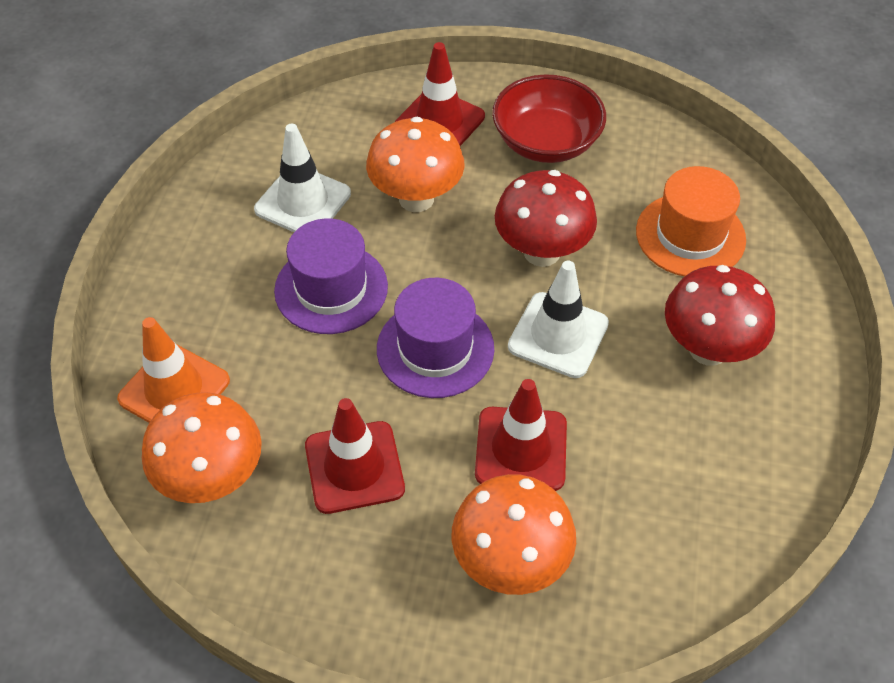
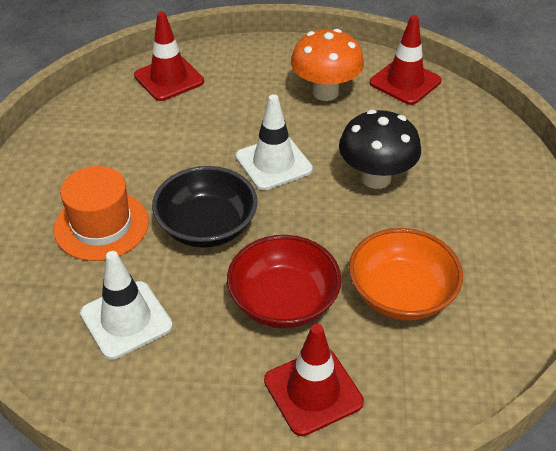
black bowl: 0 -> 1
black mushroom: 0 -> 1
orange bowl: 0 -> 1
orange mushroom: 3 -> 1
orange traffic cone: 1 -> 0
purple hat: 2 -> 0
red mushroom: 2 -> 0

